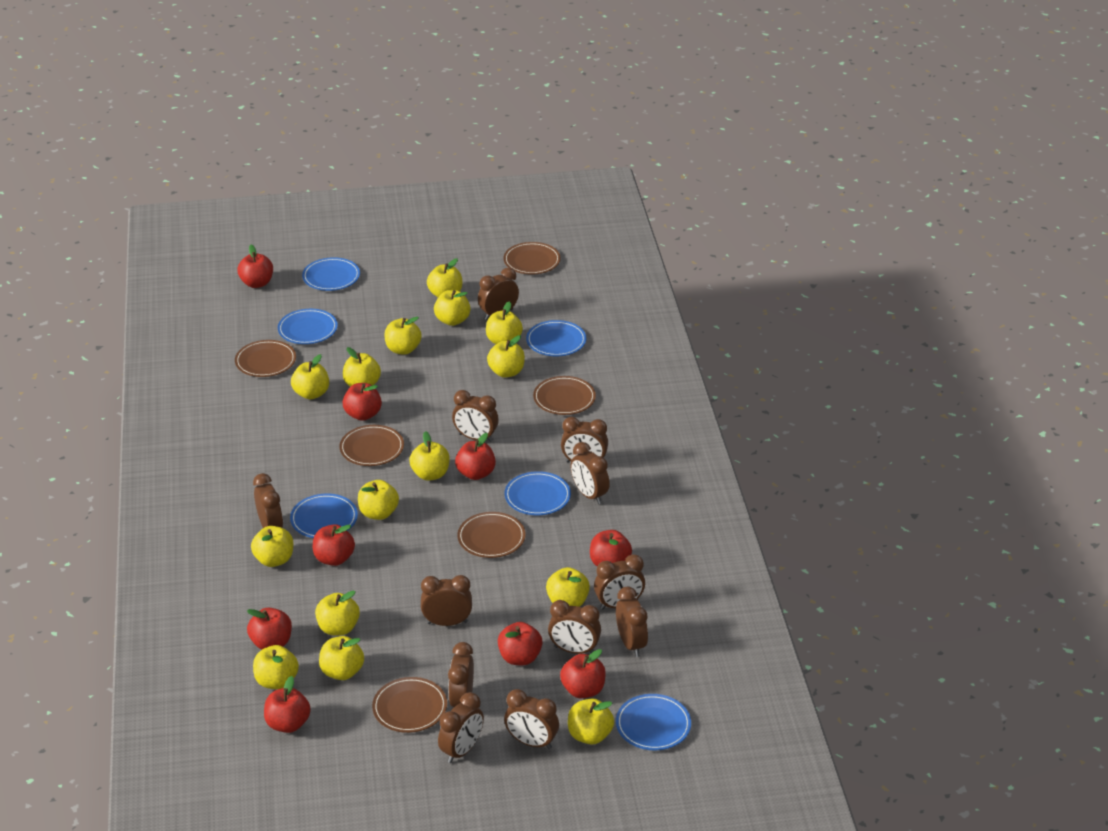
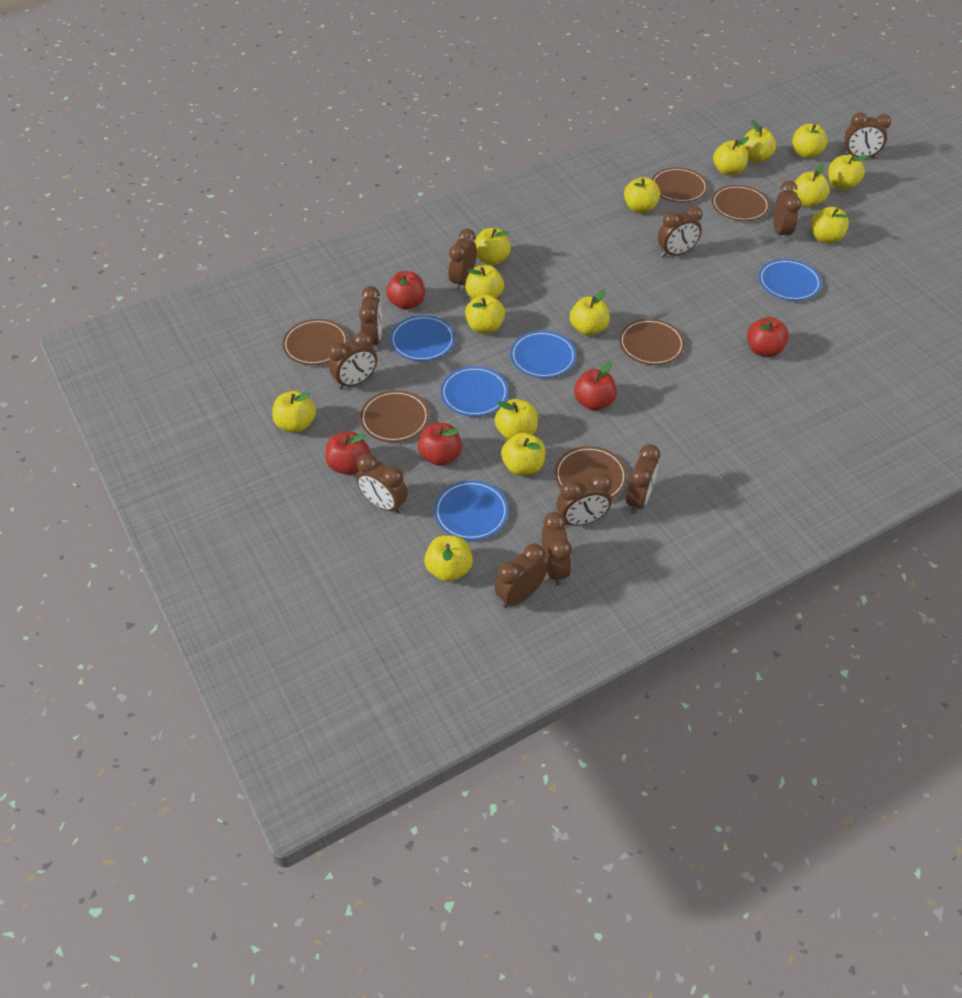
blue plate: 6 -> 5
brown clock: 12 -> 11
red apple: 9 -> 5

